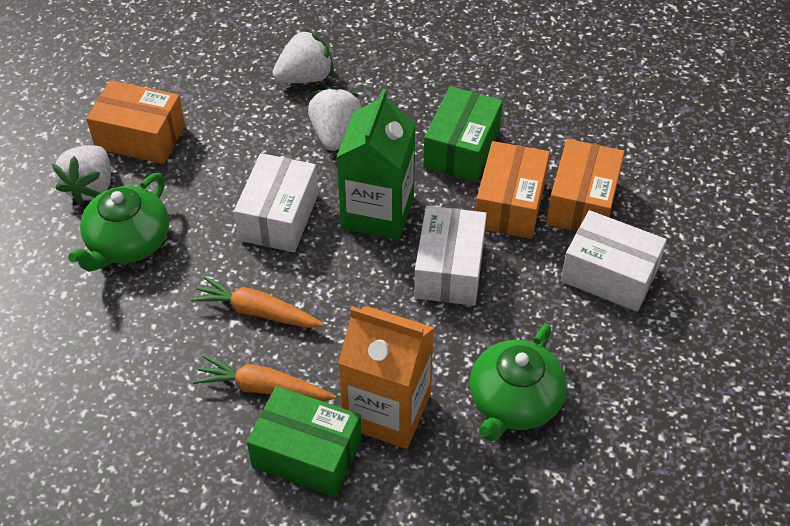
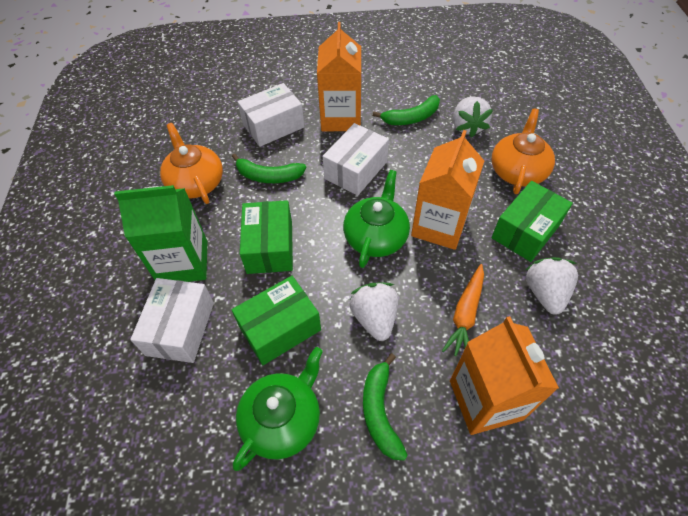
green banana: 0 -> 3
green box: 2 -> 3
orange box: 3 -> 0
orange carrot: 2 -> 1
orange carton: 1 -> 3
orange teapot: 0 -> 2

